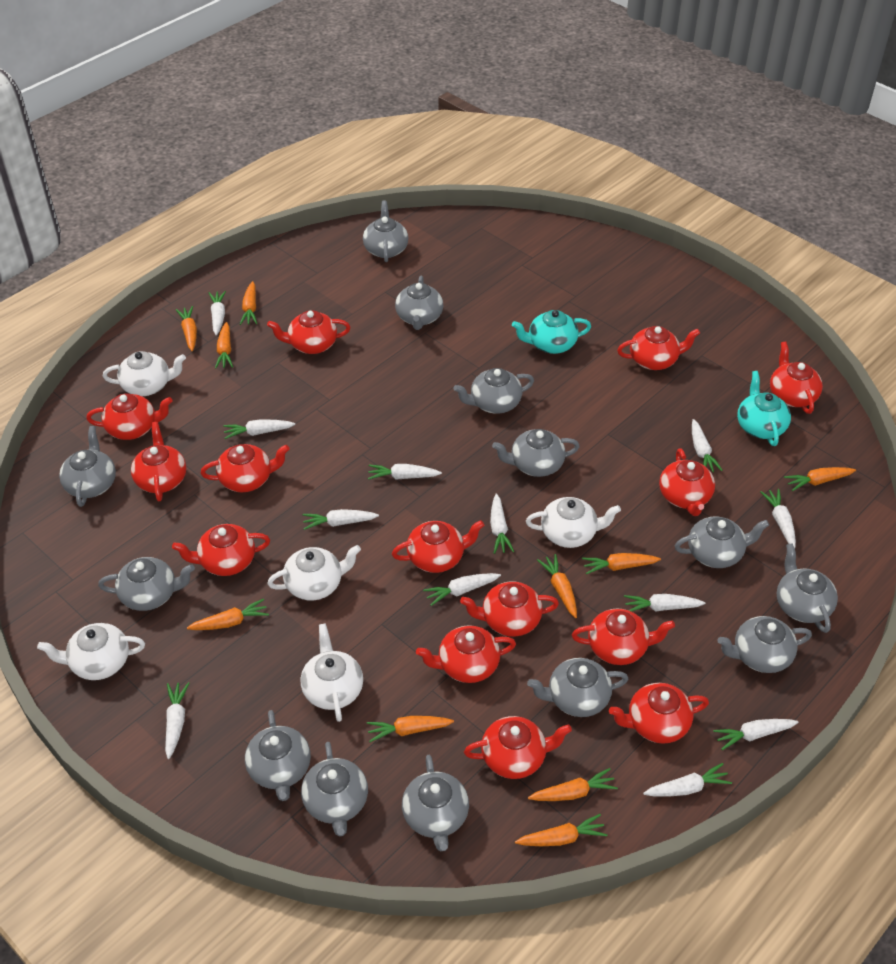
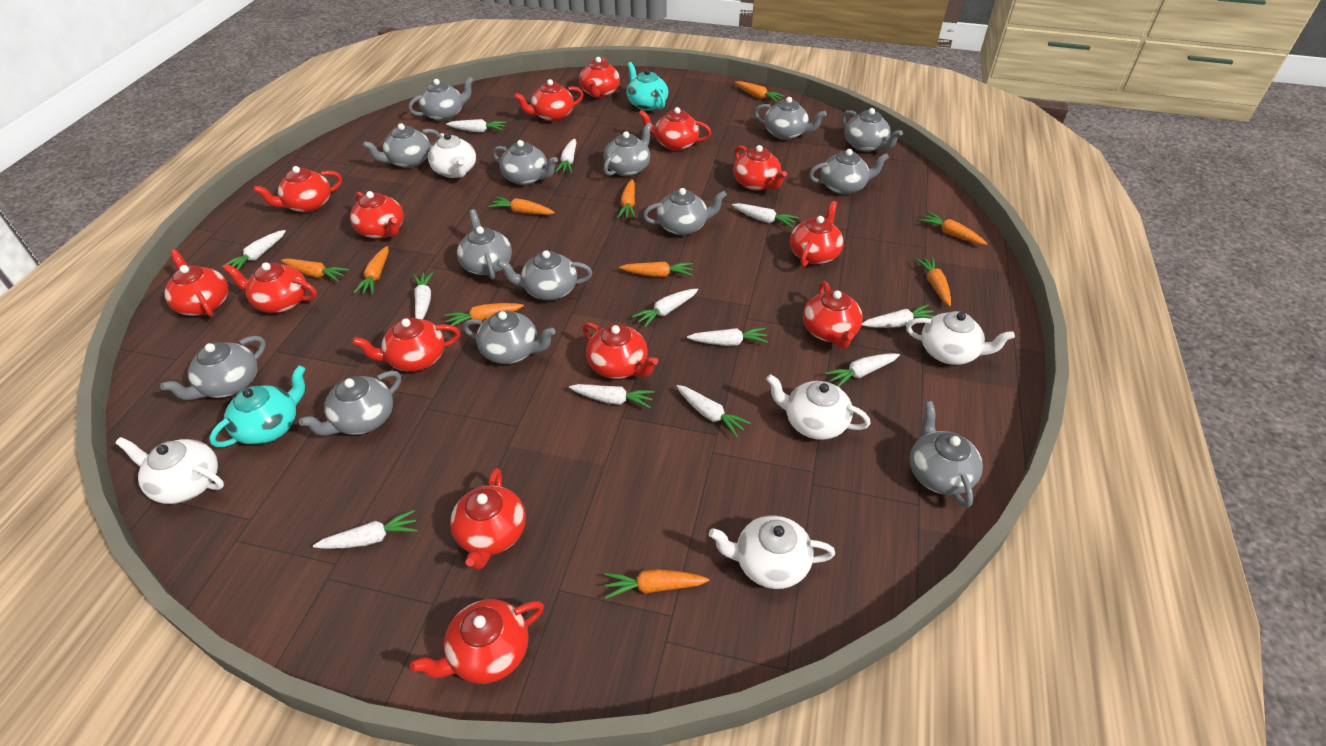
grey teapot: 13 -> 14

